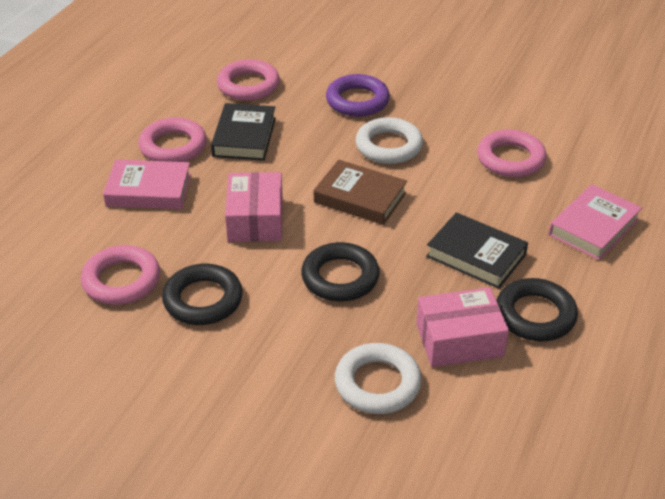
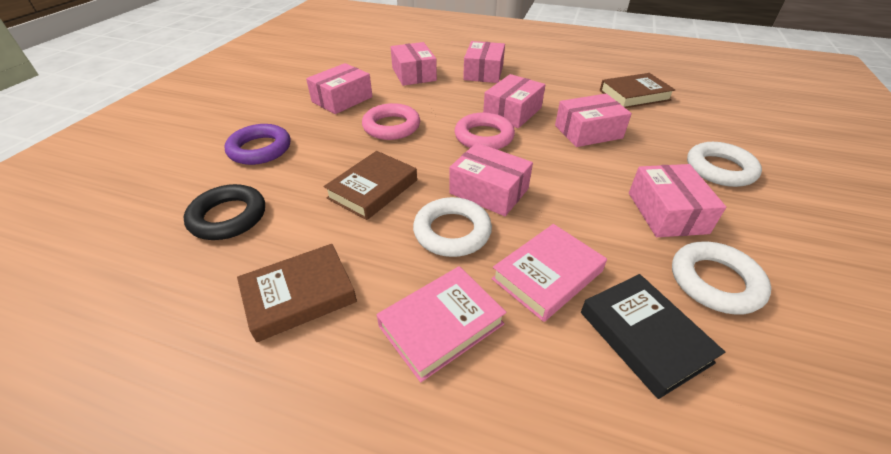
black book: 2 -> 1
black ring: 3 -> 1
brown book: 1 -> 3
pink box: 2 -> 7
pink ring: 4 -> 2
white ring: 2 -> 3

